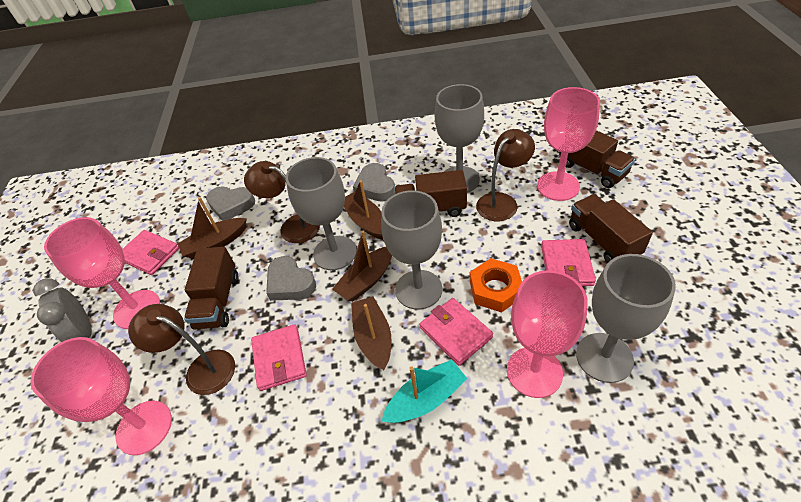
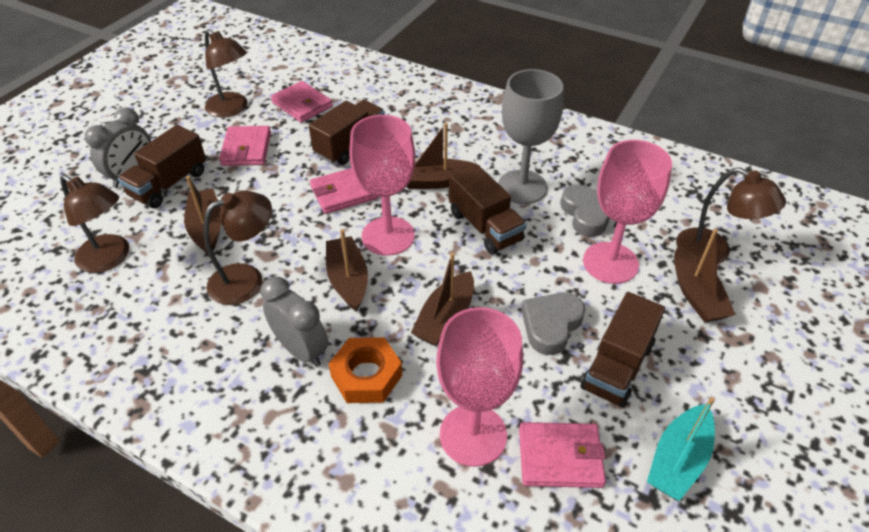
brown boat: 4 -> 5
brown lamp: 3 -> 4
grey clock: 1 -> 2
grey goblet: 4 -> 1
grey heart: 3 -> 2
pink goblet: 4 -> 3

